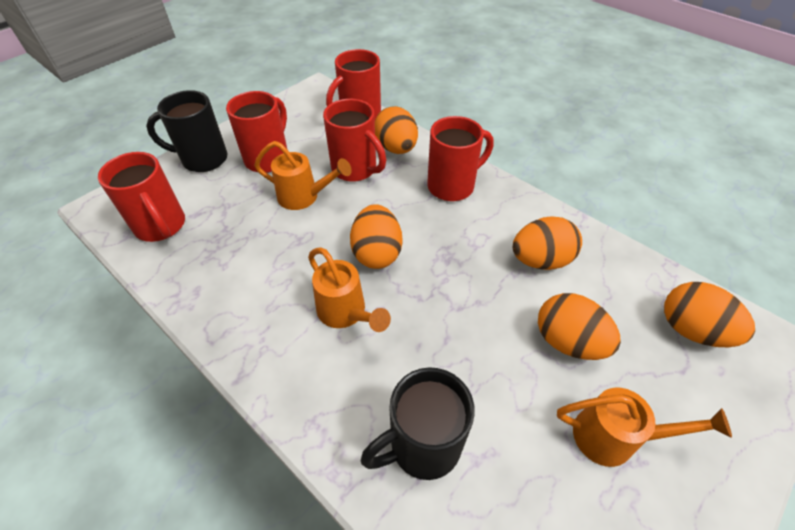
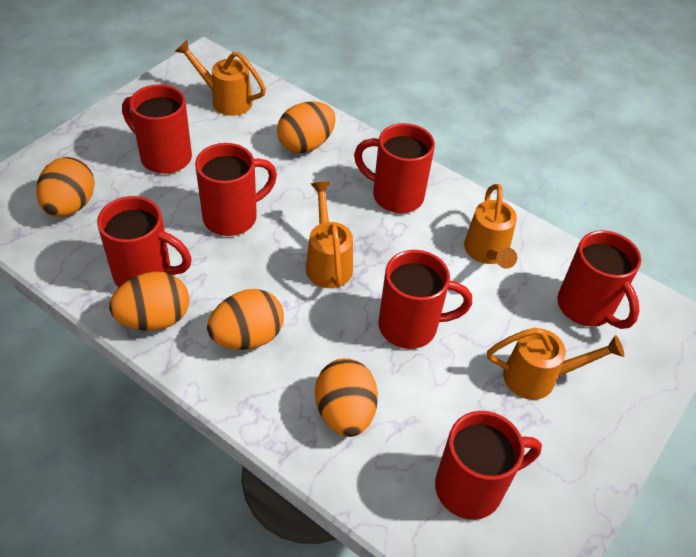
black mug: 2 -> 0
orange watering can: 3 -> 4
red mug: 5 -> 7

